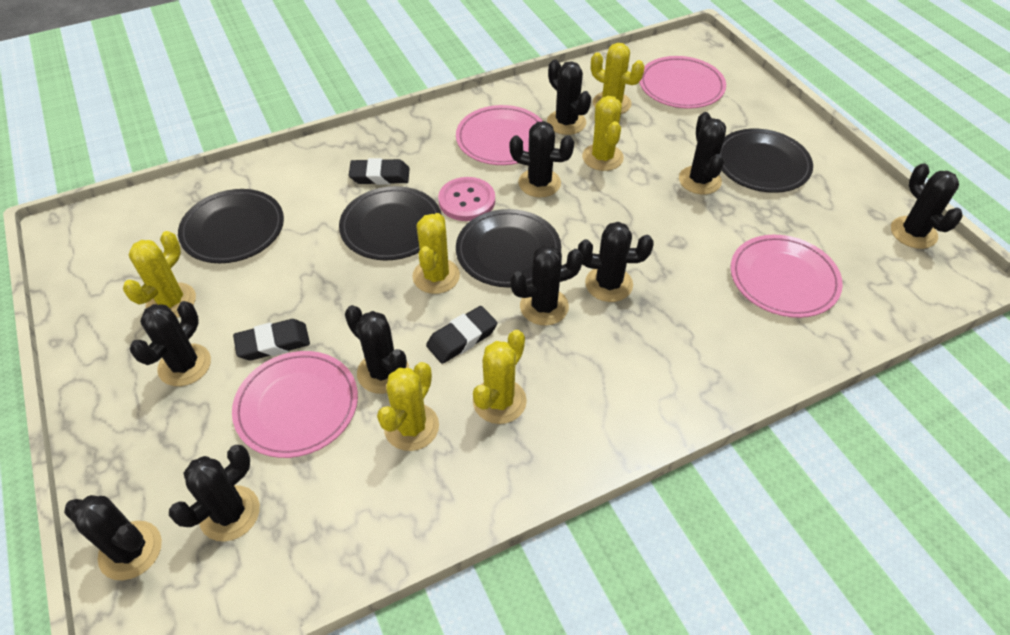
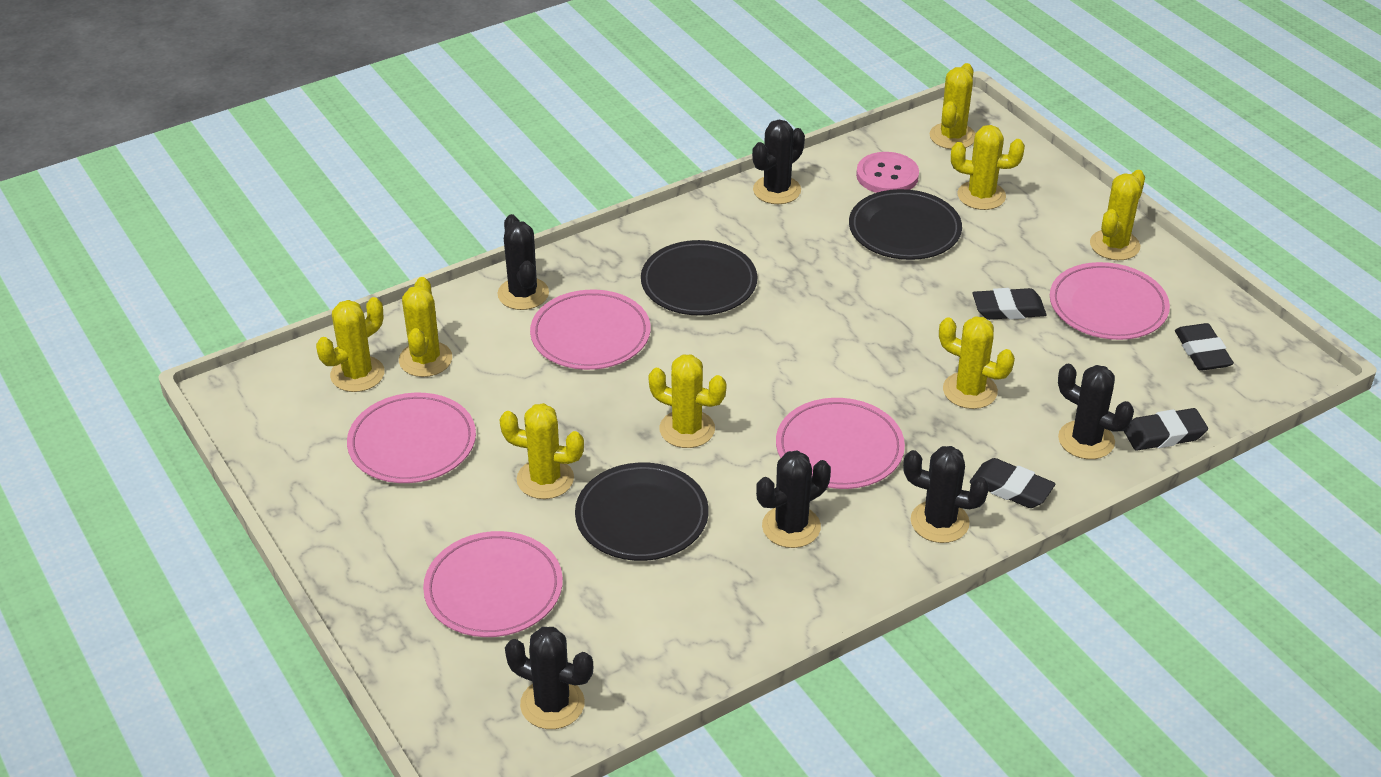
black cactus: 10 -> 6
black eraser: 3 -> 4
black plate: 4 -> 3
pink plate: 4 -> 5
yellow cactus: 6 -> 8

